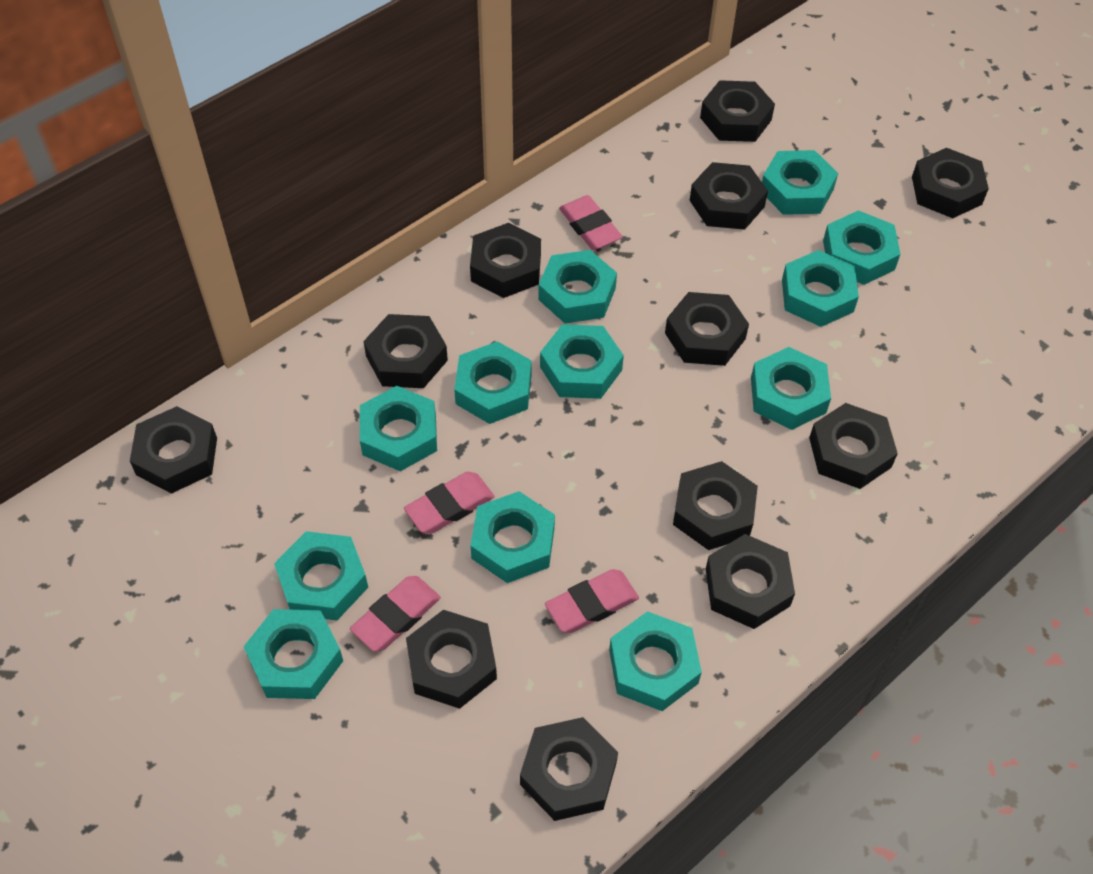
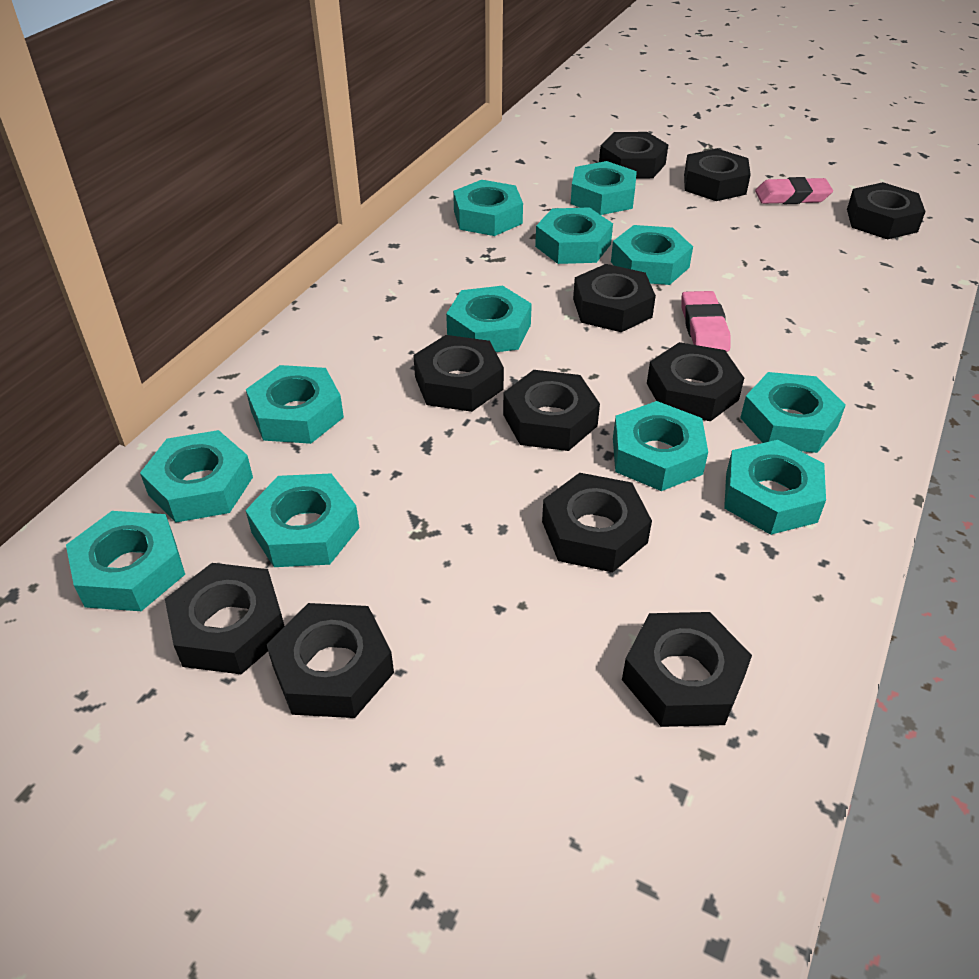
black nut: 12 -> 11
pink eraser: 4 -> 2

